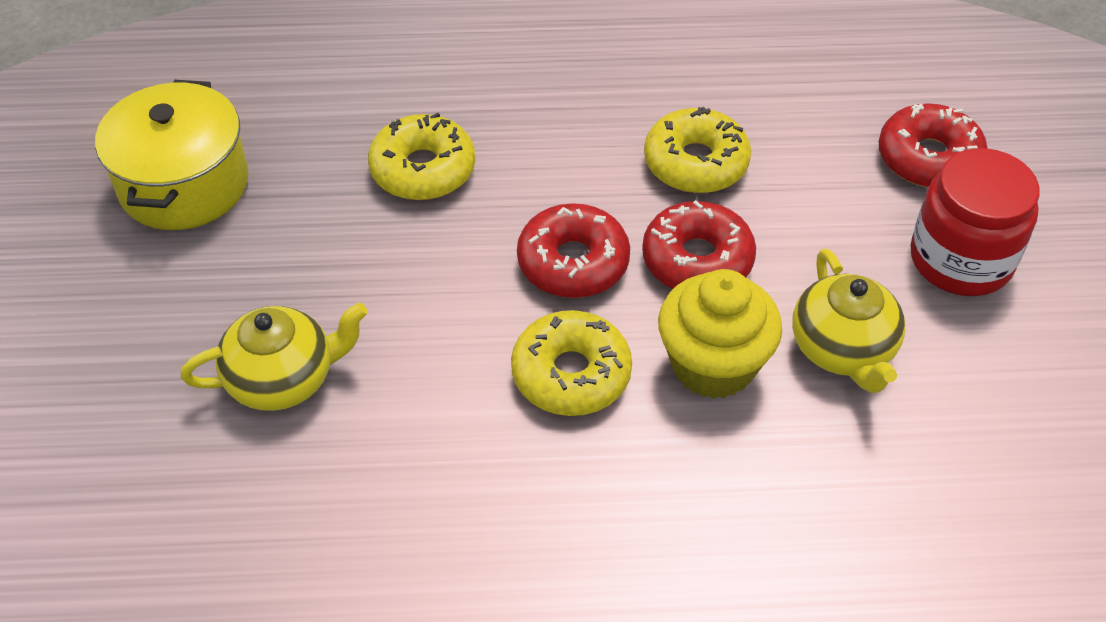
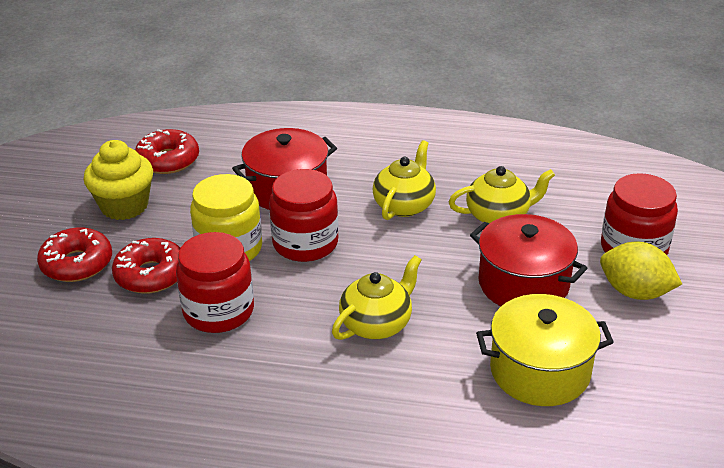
red jar: 1 -> 3
red pot: 0 -> 2
yellow donut: 3 -> 0
yellow jar: 0 -> 1
yellow lemon: 0 -> 1
yellow teapot: 2 -> 3

